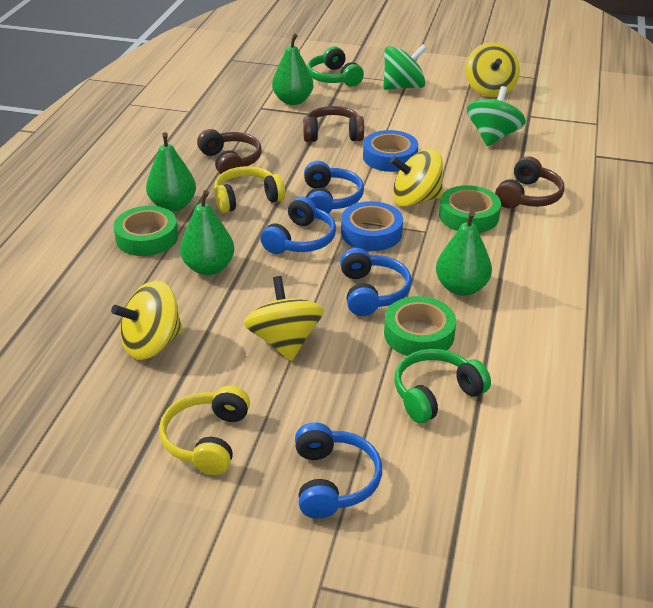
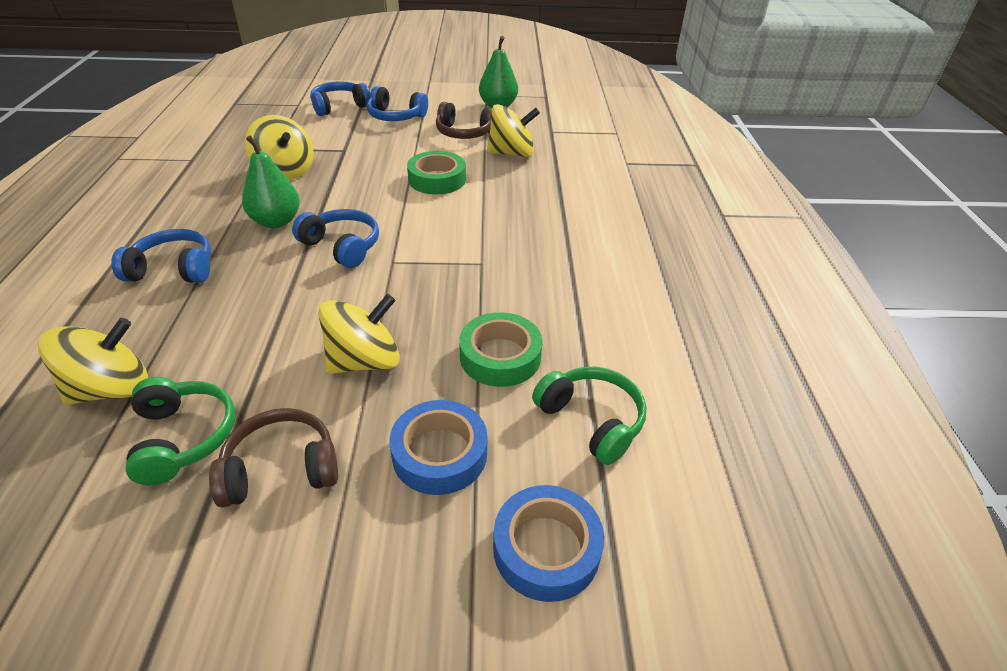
brown headphones: 3 -> 2
green pear: 4 -> 2
green spinning top: 2 -> 0
green tape: 3 -> 2
yellow headphones: 2 -> 0

